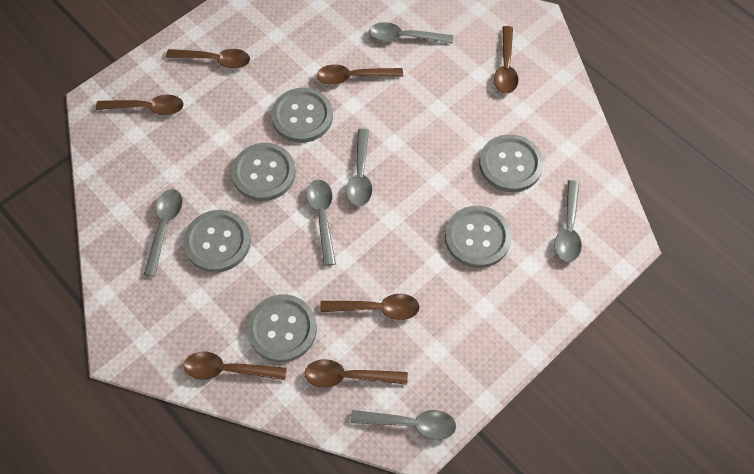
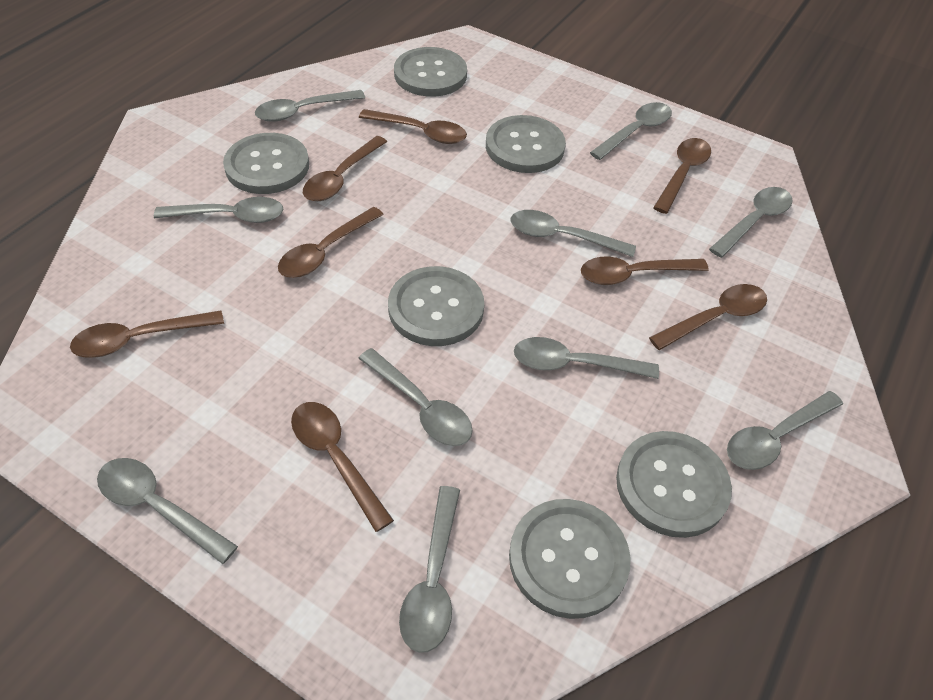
brown spoon: 7 -> 8
grey spoon: 6 -> 10

